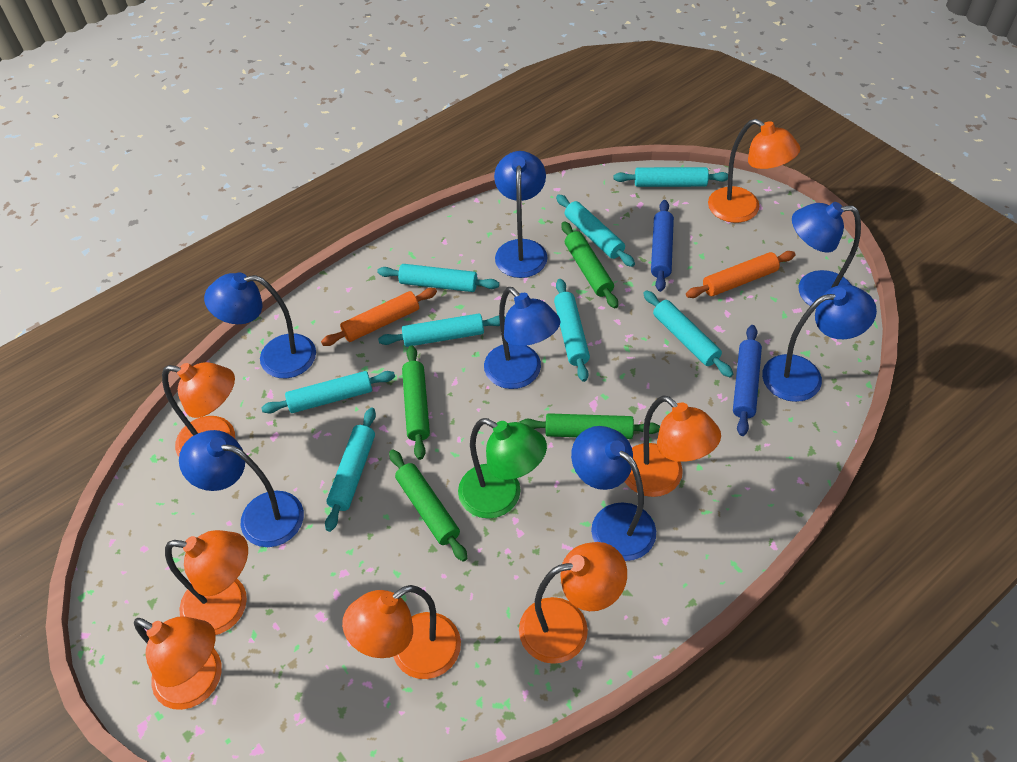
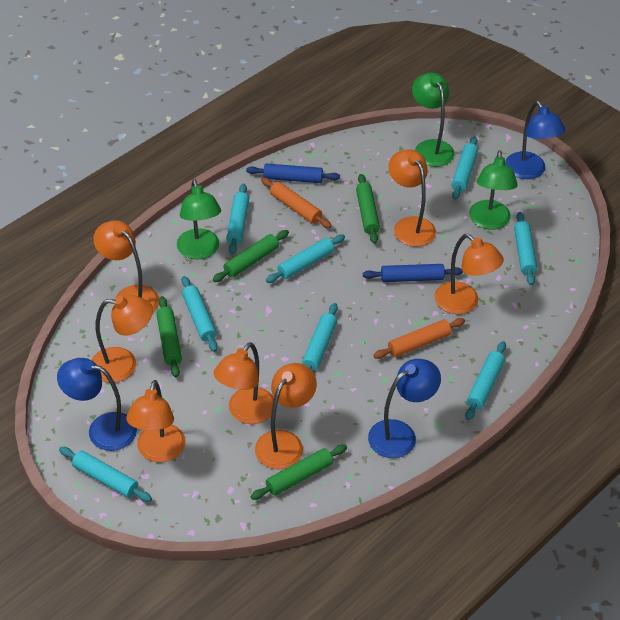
blue lamp: 7 -> 3
green lamp: 1 -> 3

